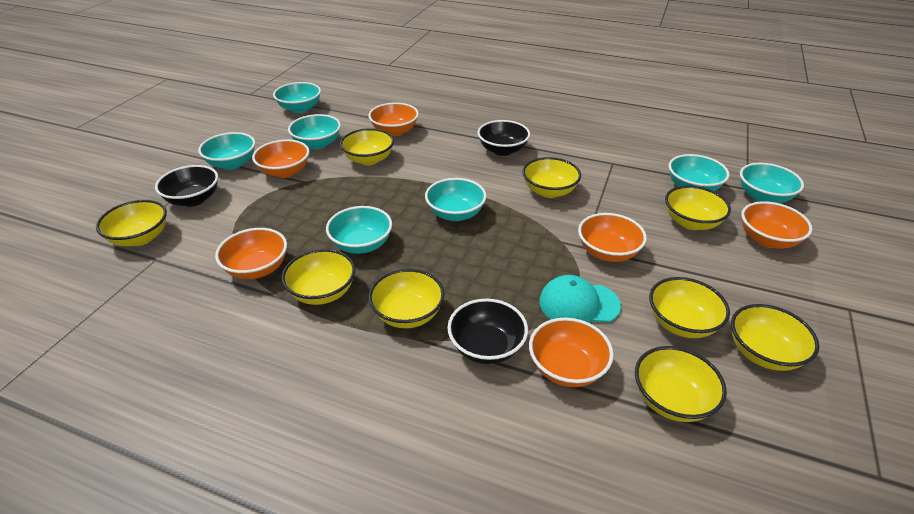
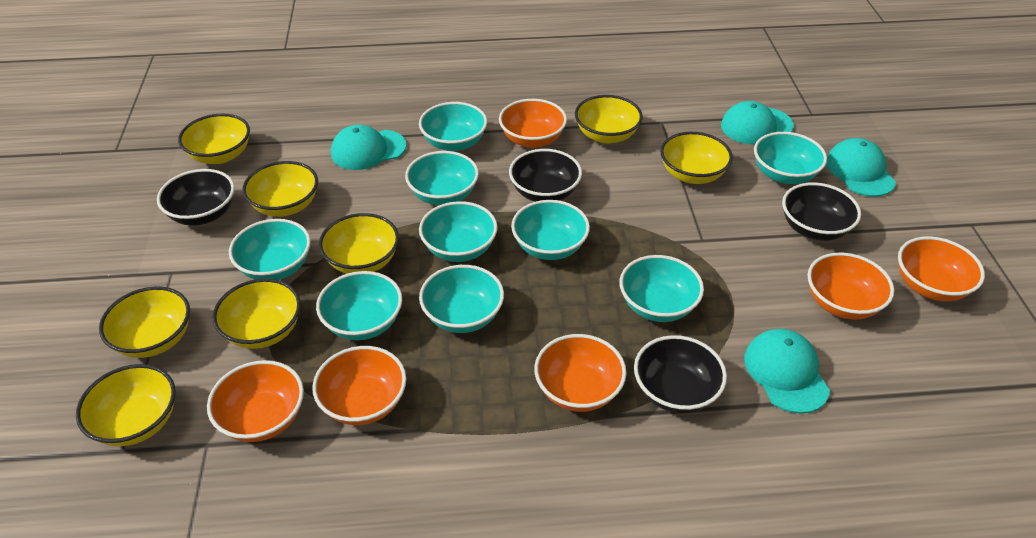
black bowl: 3 -> 4
turquoise bowl: 7 -> 9
turquoise cap: 1 -> 4
yellow bowl: 9 -> 8

